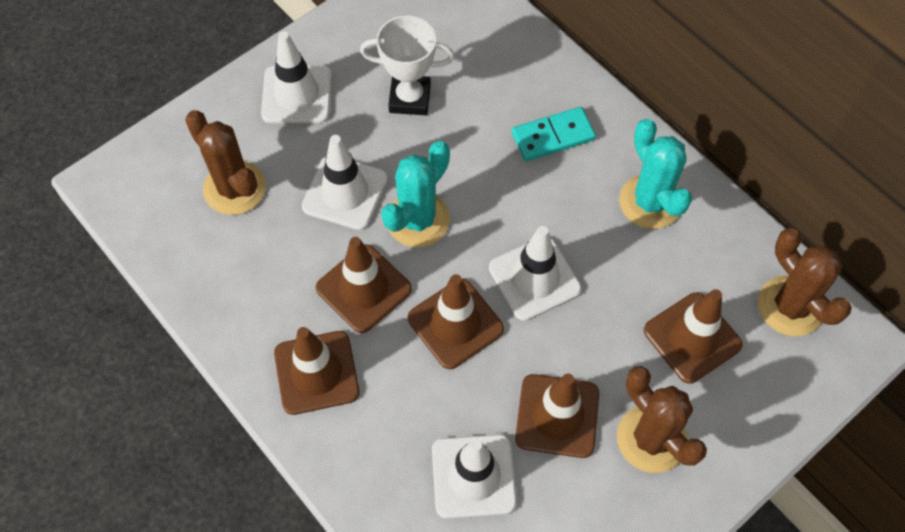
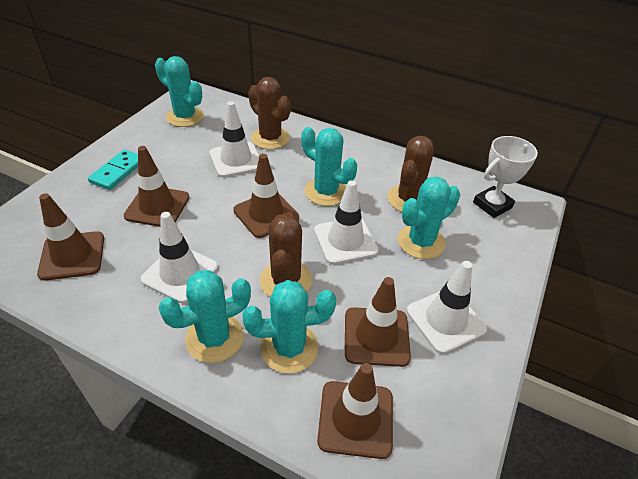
turquoise cactus: 2 -> 5

